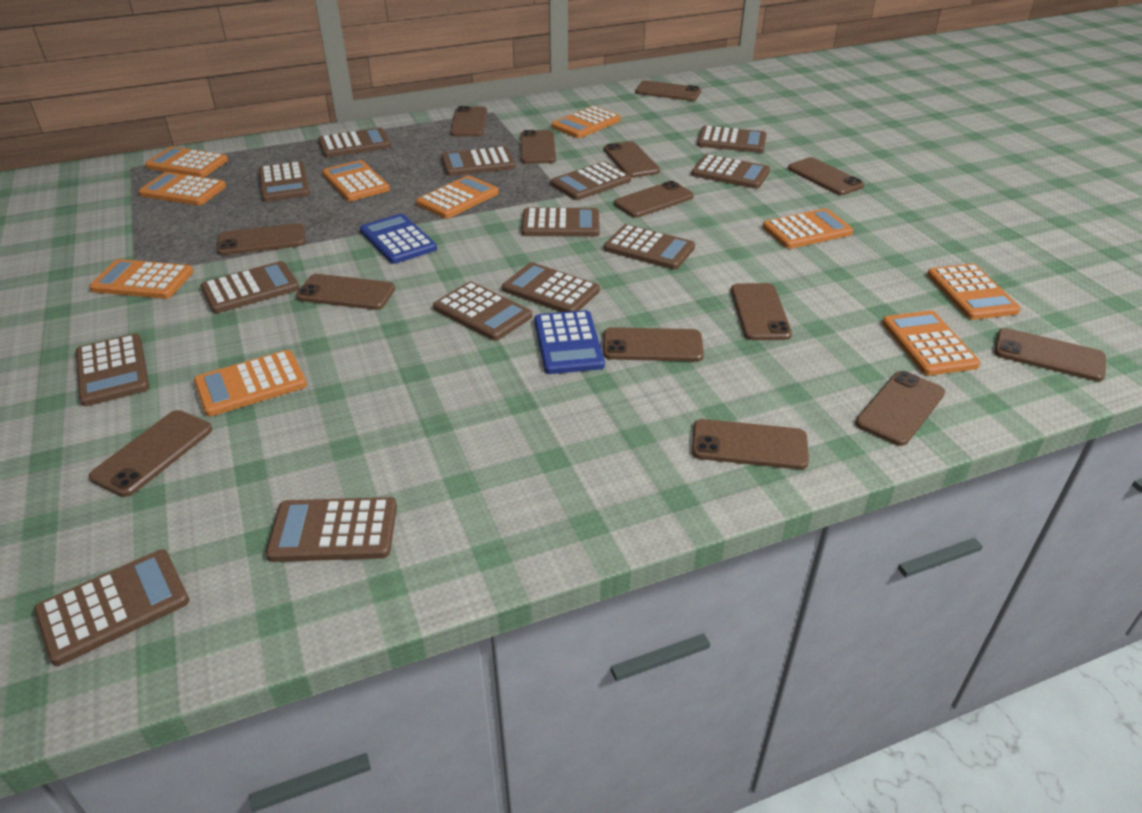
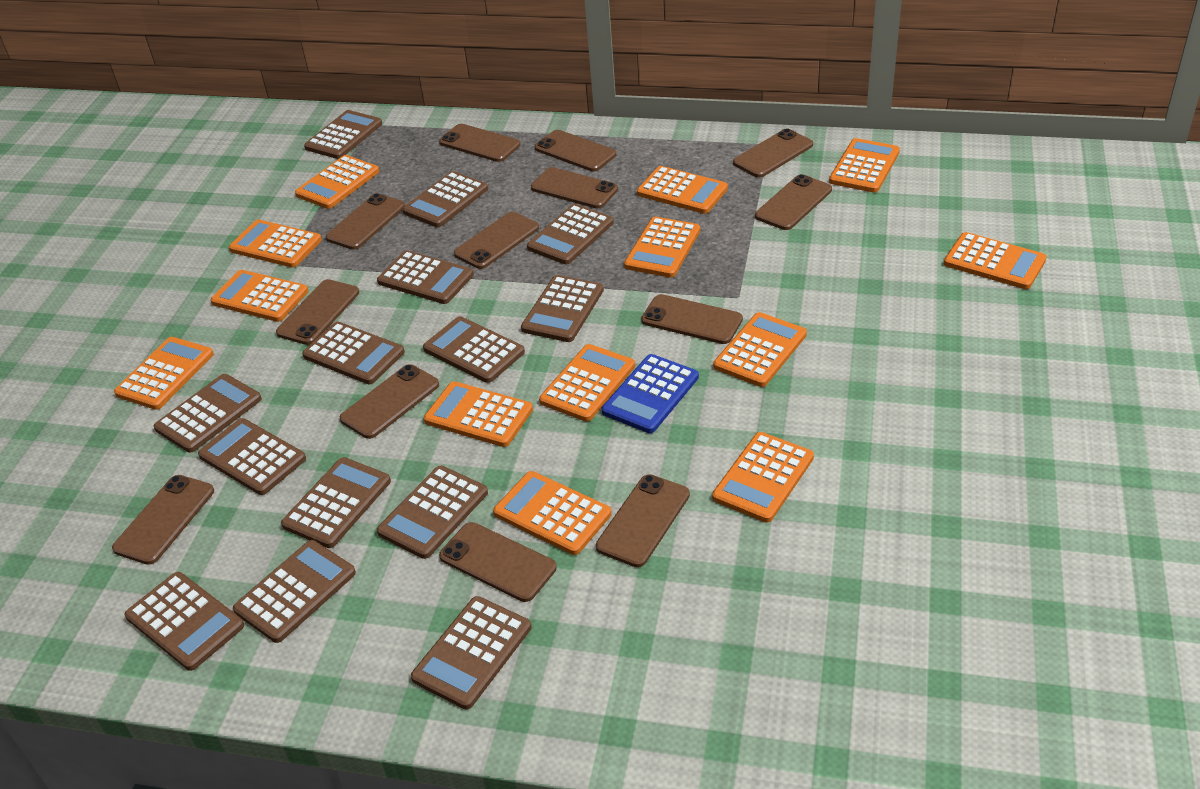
blue calculator: 2 -> 1
brown phone: 14 -> 13
orange calculator: 10 -> 13

